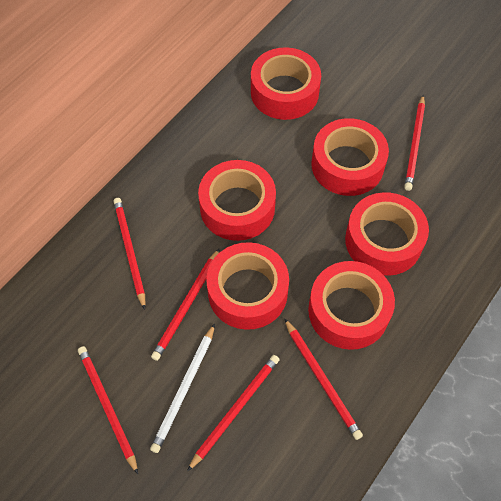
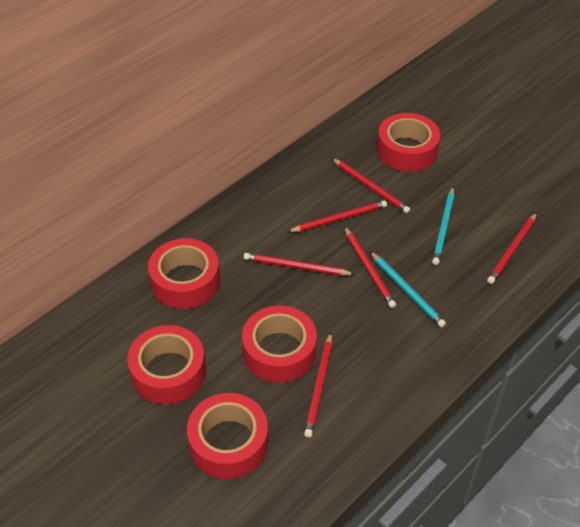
red tape: 6 -> 5
turquoise pencil: 0 -> 2
white pencil: 1 -> 0

